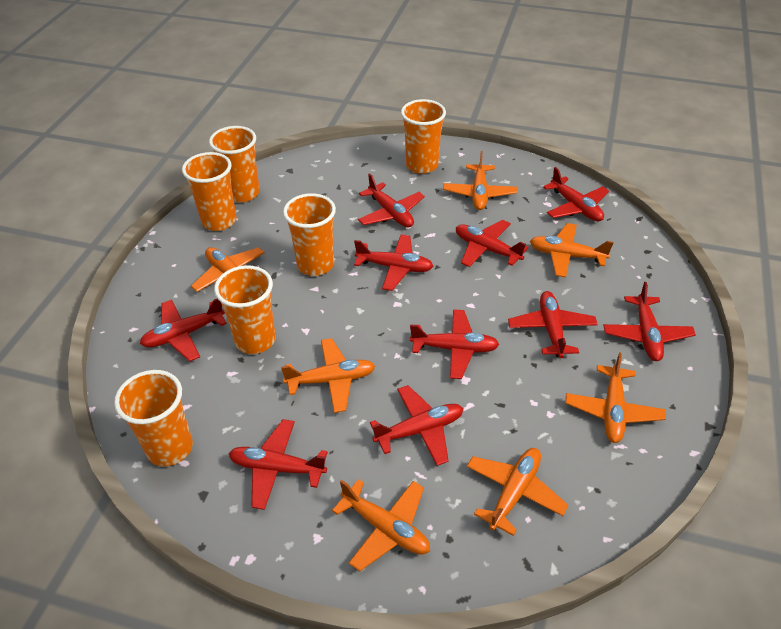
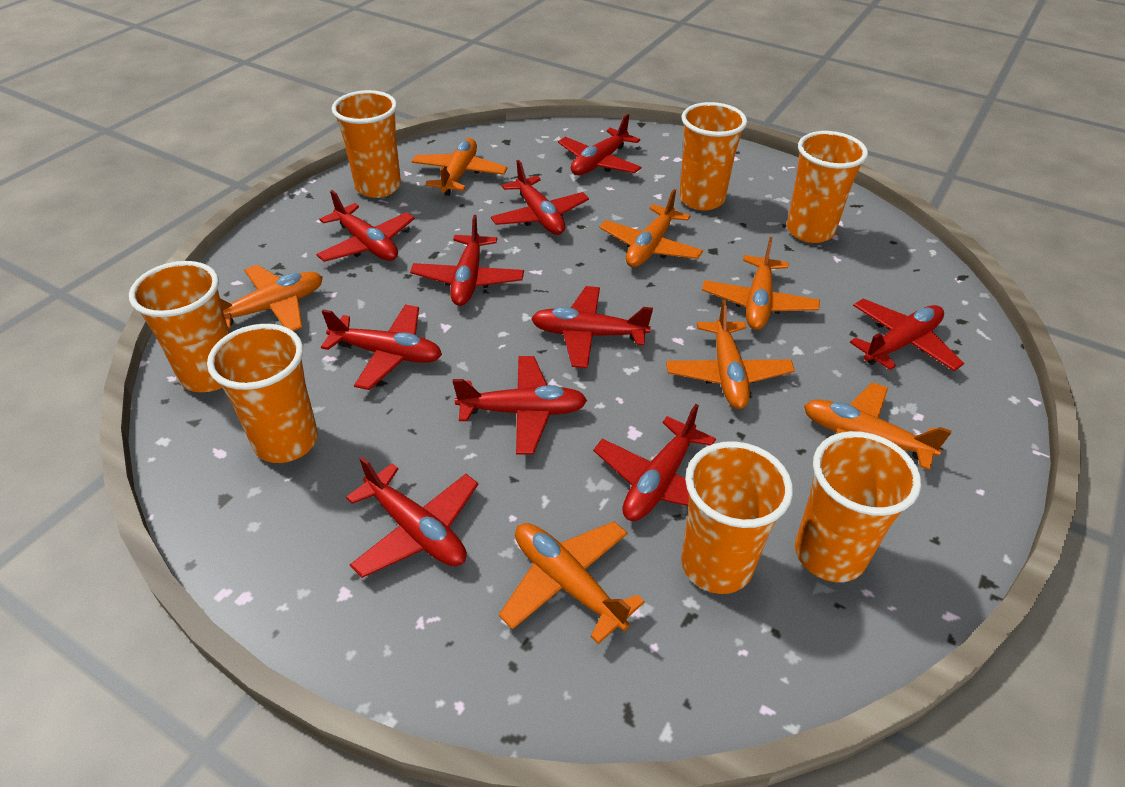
orange cup: 6 -> 7

